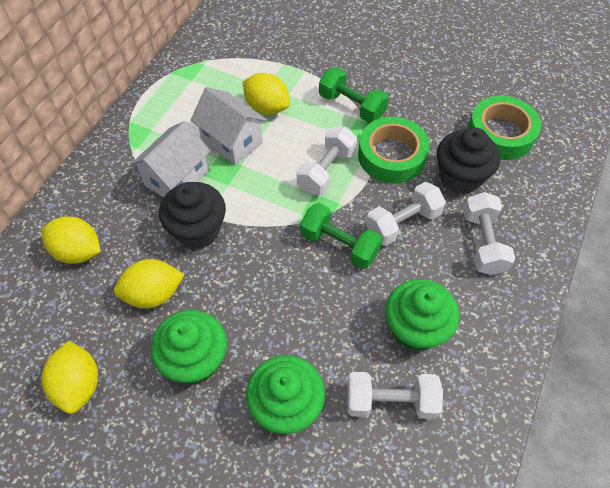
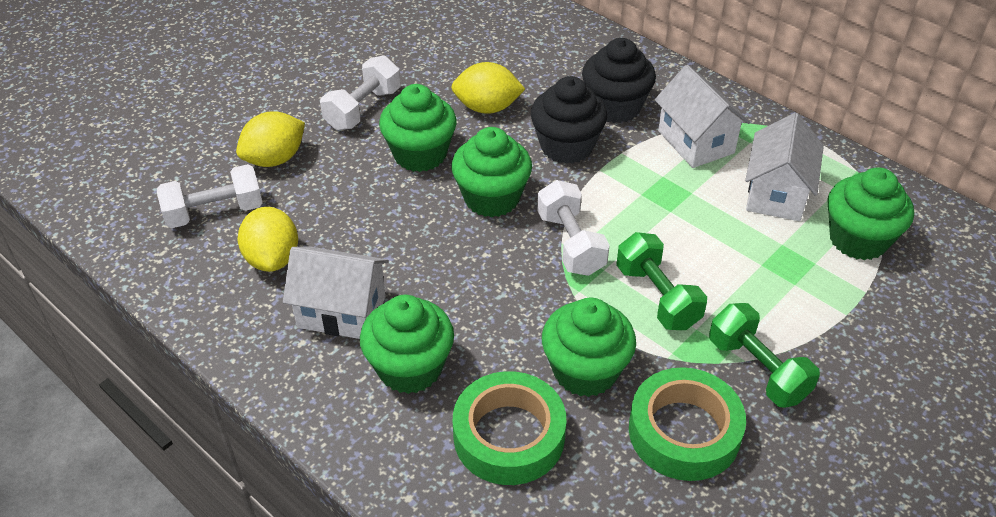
green cupcake: 3 -> 5
white dumbbell: 4 -> 3
white house: 2 -> 3
yellow lemon: 4 -> 3

